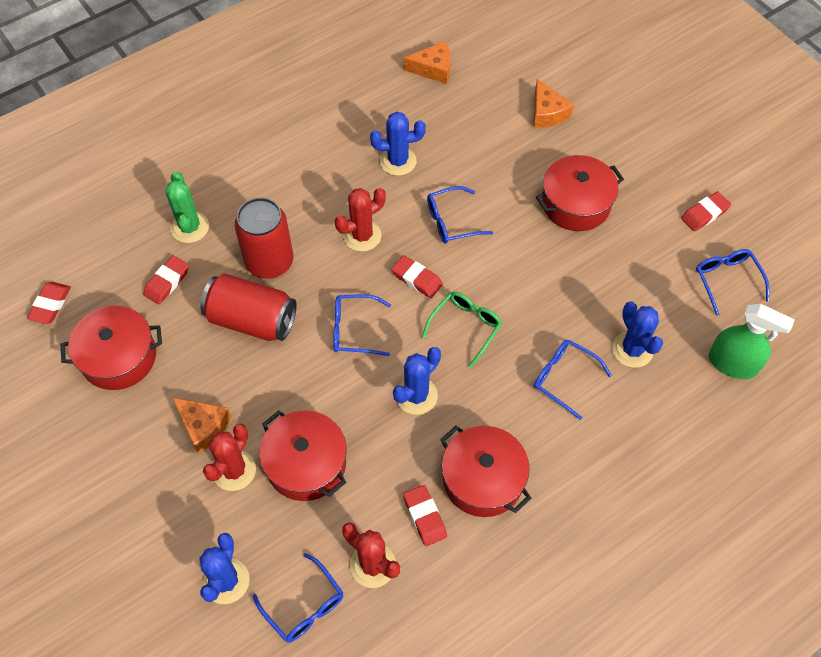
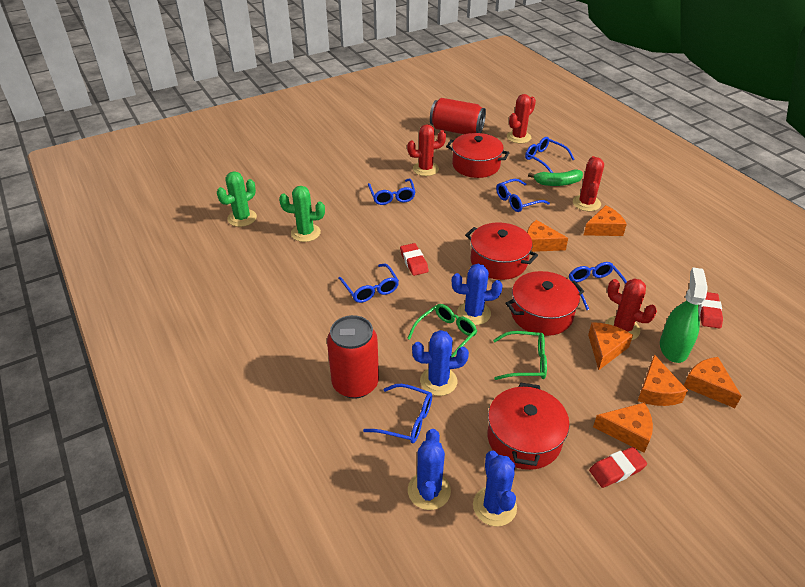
blue glasses: 5 -> 6
green banana: 0 -> 1
green cactus: 1 -> 2
green glasses: 1 -> 2
orange cheese: 3 -> 6
red cactus: 3 -> 4
red eraser: 5 -> 3

